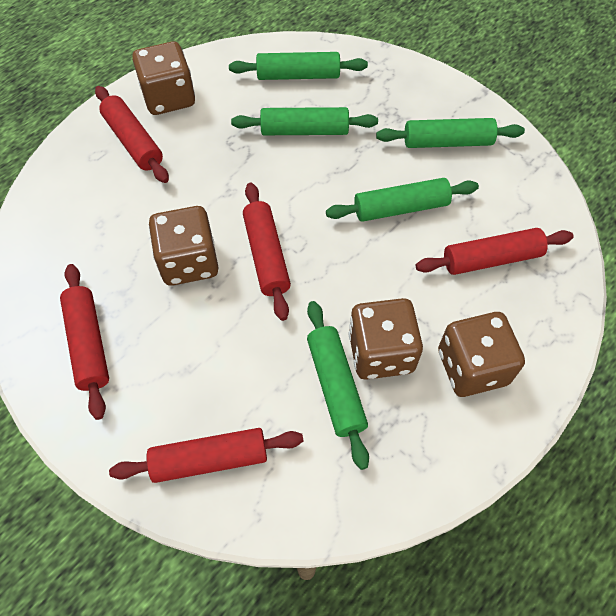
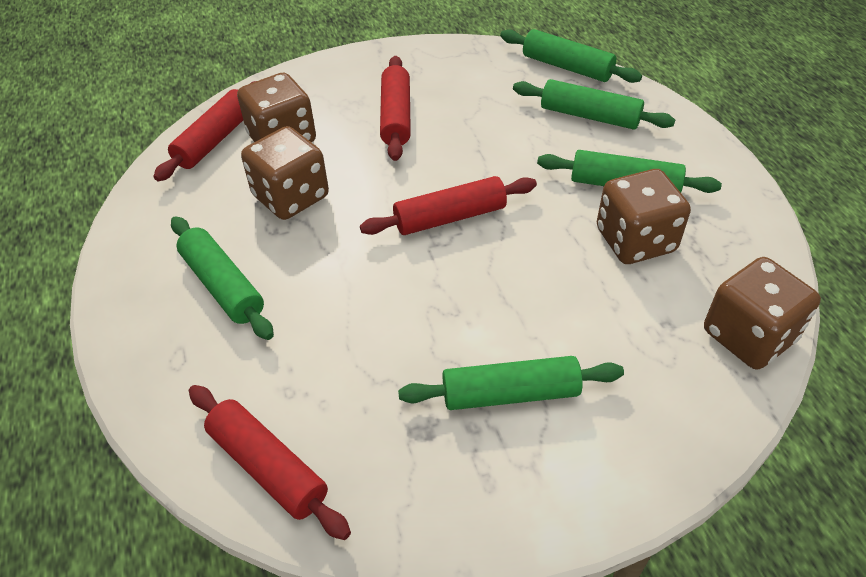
red rolling pin: 5 -> 4

